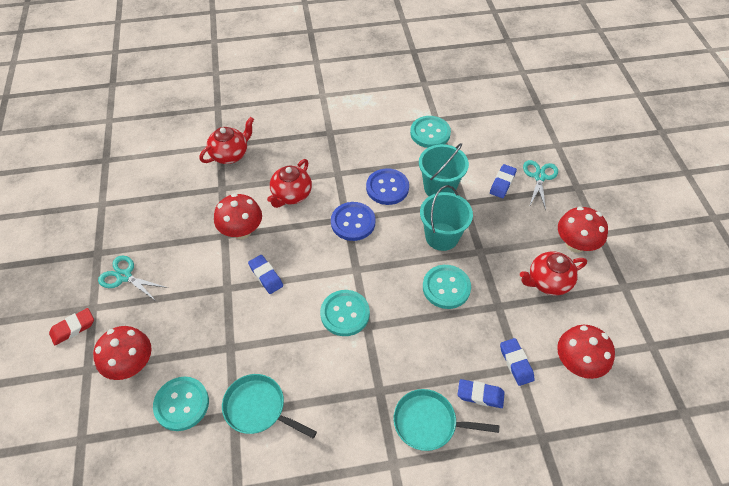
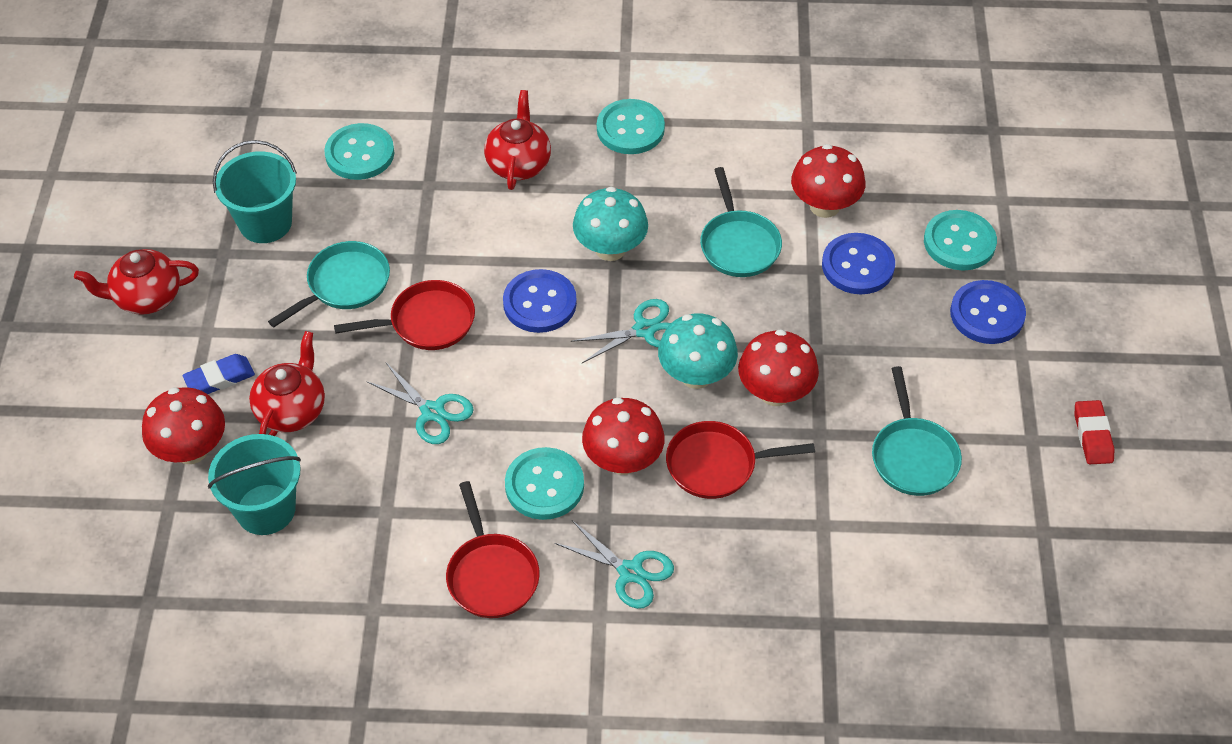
blue button: 2 -> 3
blue eraser: 4 -> 1
red pan: 0 -> 3
turquoise mushroom: 0 -> 2
turquoise pan: 2 -> 3
turquoise scissors: 2 -> 3

